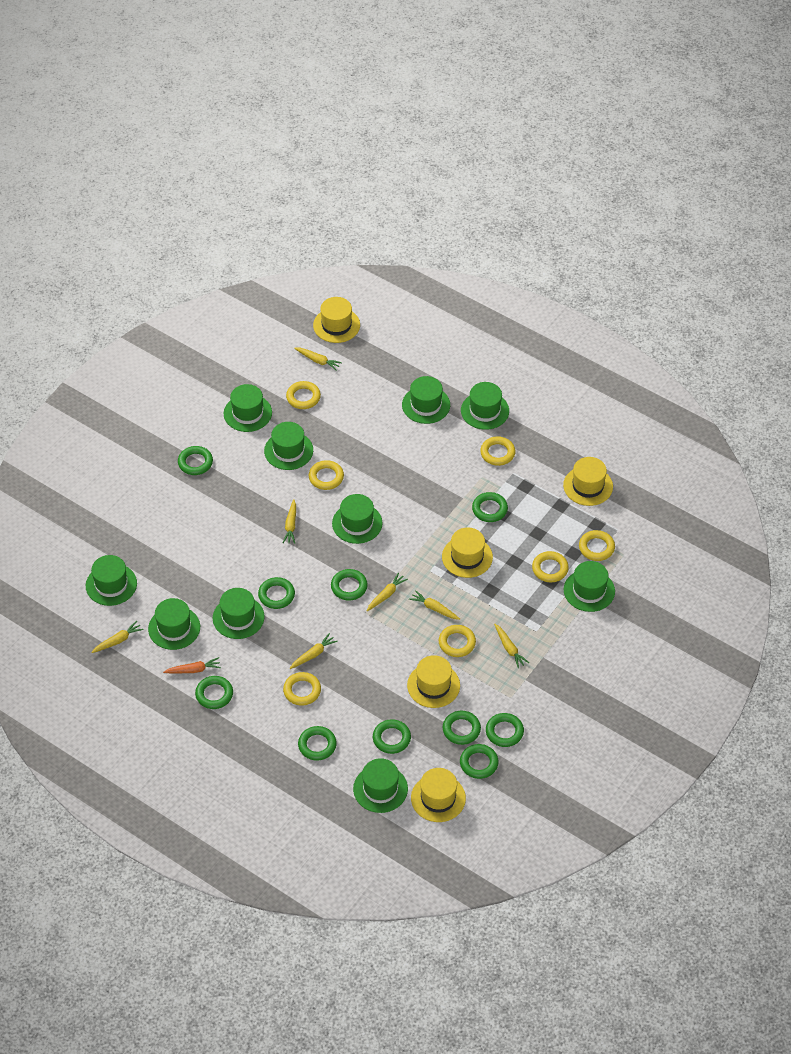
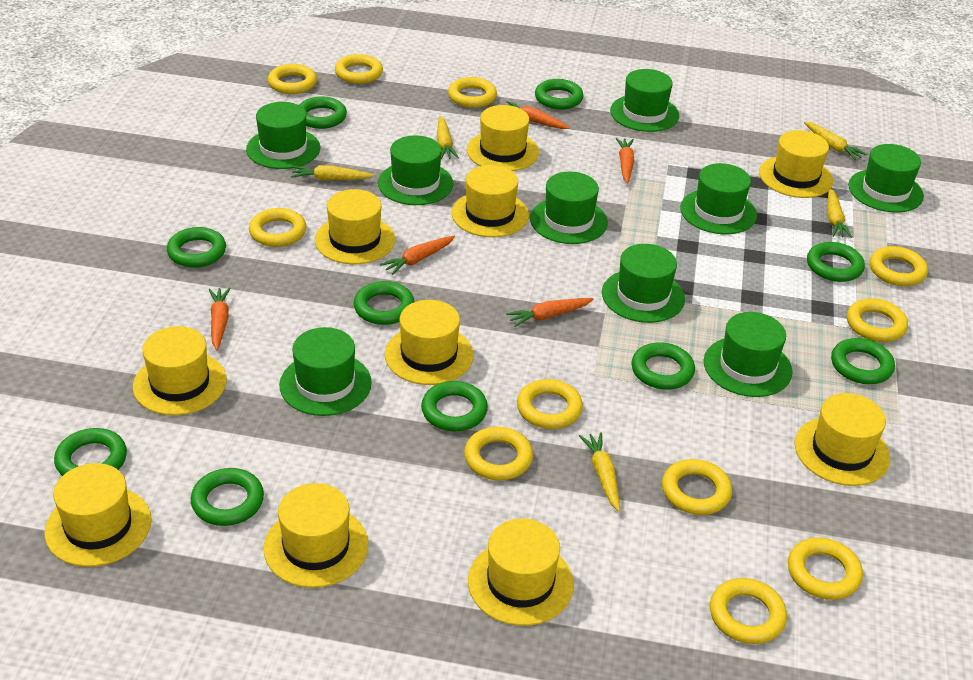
green hat: 10 -> 9
orange carrot: 1 -> 5
yellow carrot: 7 -> 5
yellow hat: 5 -> 10
yellow ring: 7 -> 11

